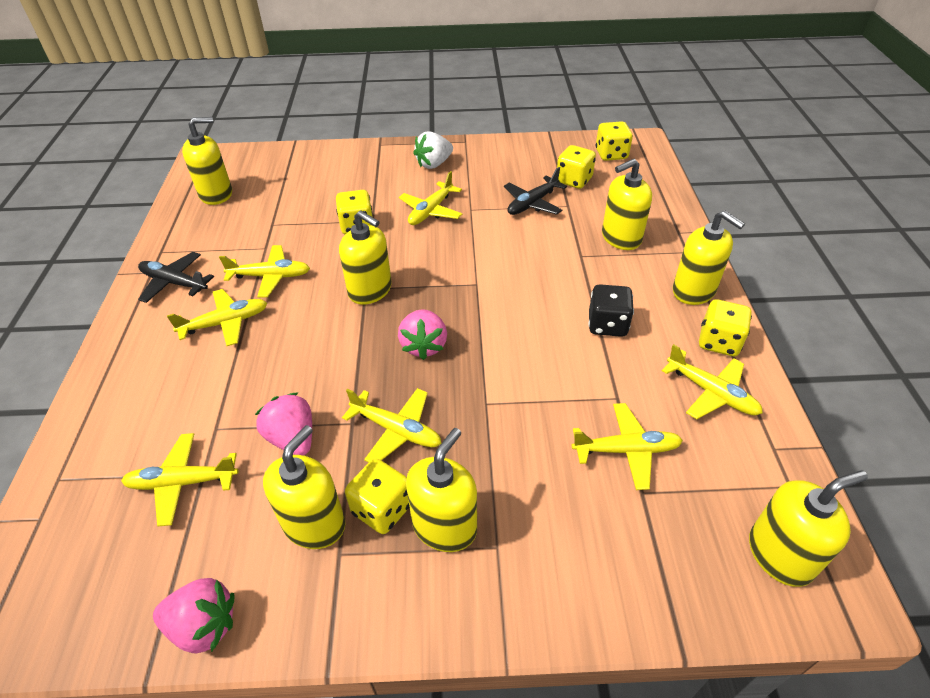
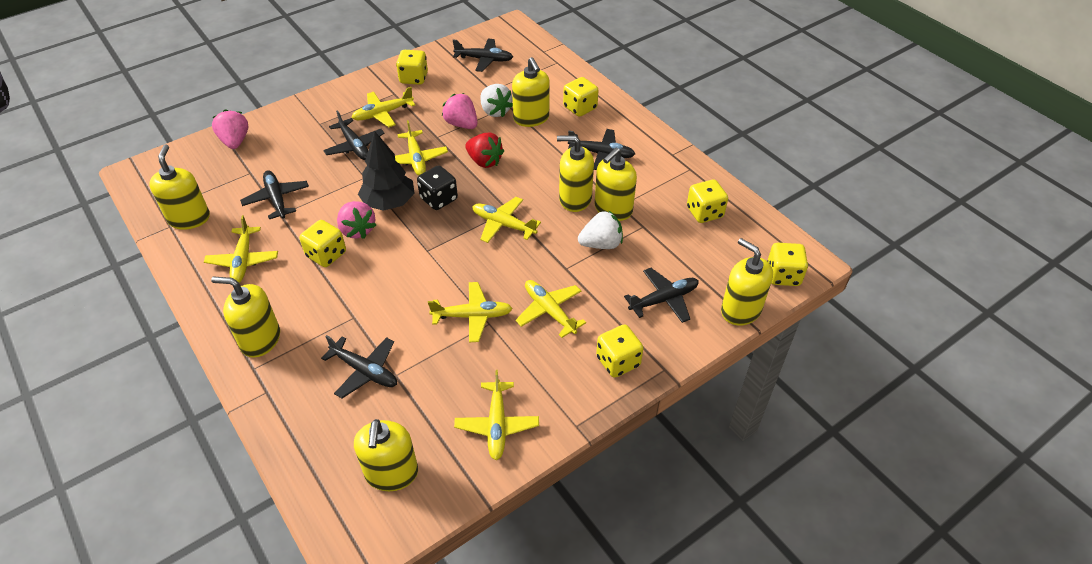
black plane: 2 -> 6
black tree: 0 -> 1
red strawberry: 0 -> 1
white strawberry: 1 -> 2
yellow dice: 5 -> 6

